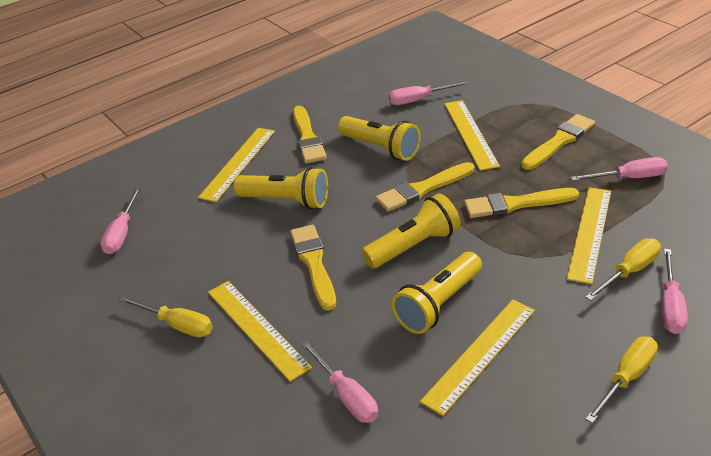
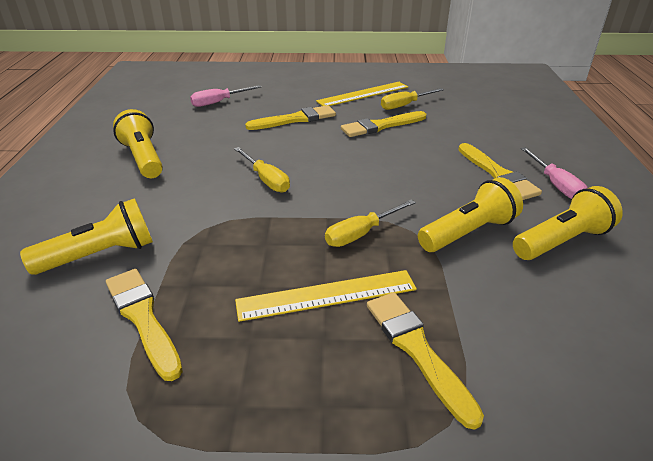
pink screwdriver: 5 -> 2
yellow ruler: 5 -> 2

